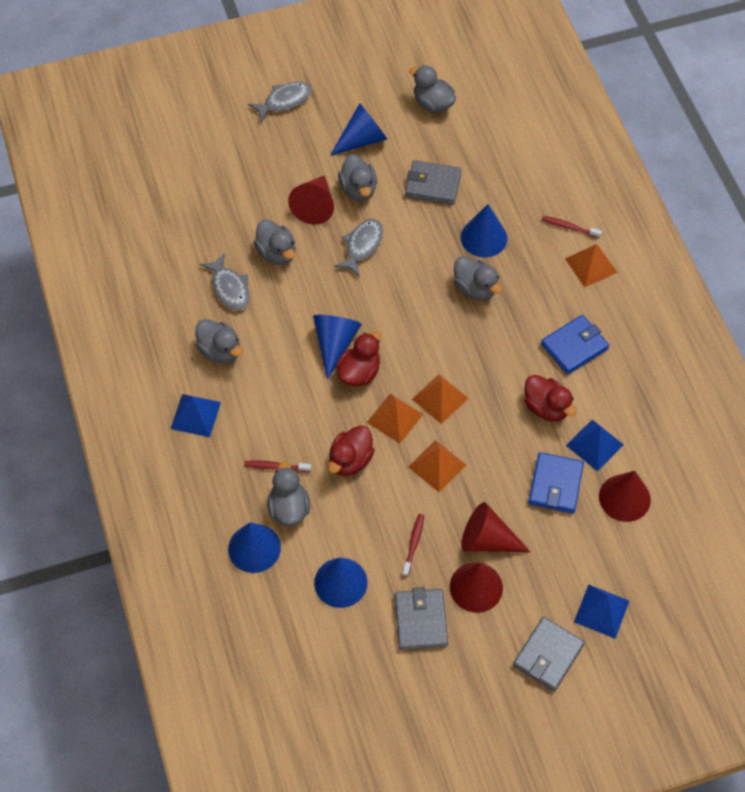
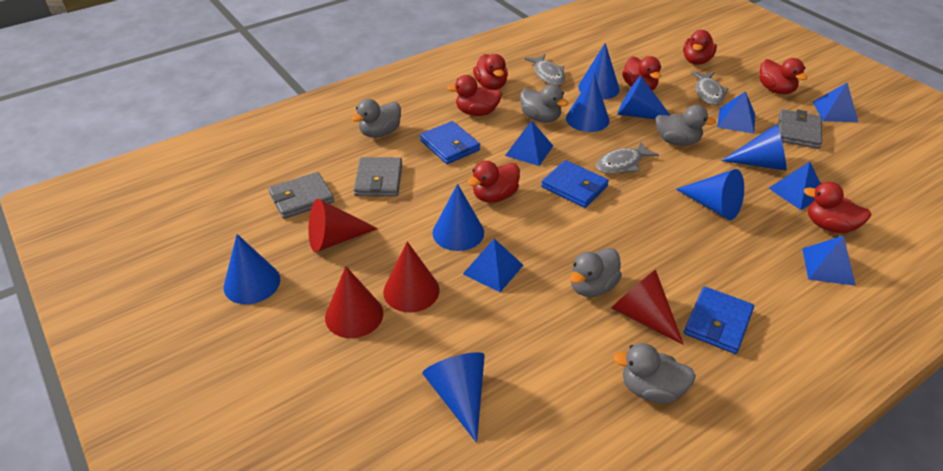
blue cone: 5 -> 8
blue pyramid: 3 -> 6
blue wallet: 2 -> 3
grey duck: 6 -> 5
orange pyramid: 4 -> 0
red duck: 3 -> 7
red toothbrush: 3 -> 0

